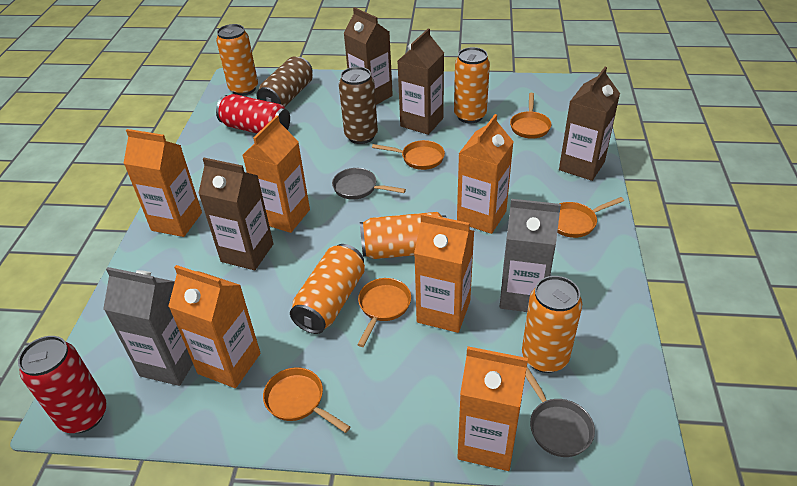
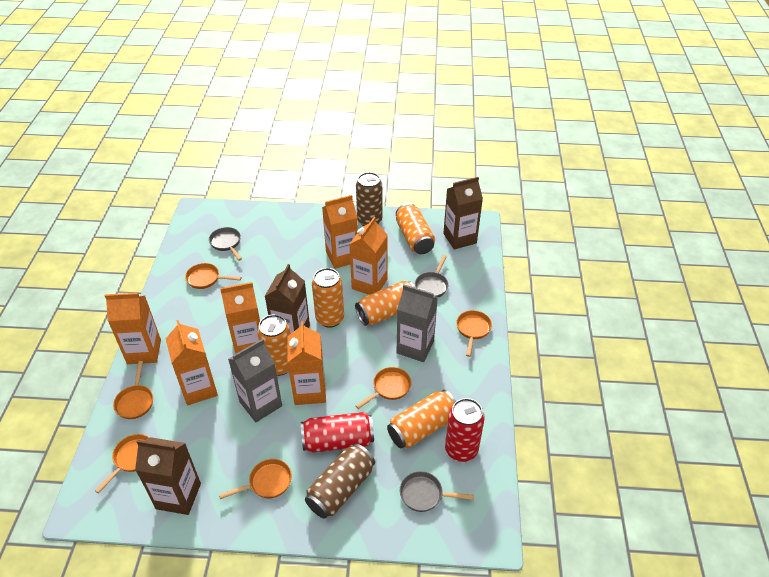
brown carton: 4 -> 3
grey pan: 2 -> 3
orange pan: 5 -> 6

